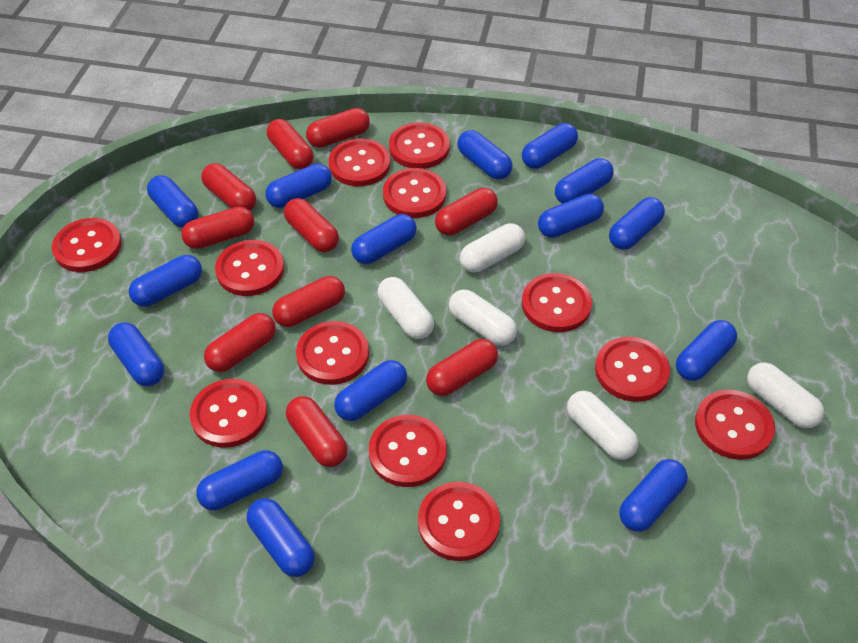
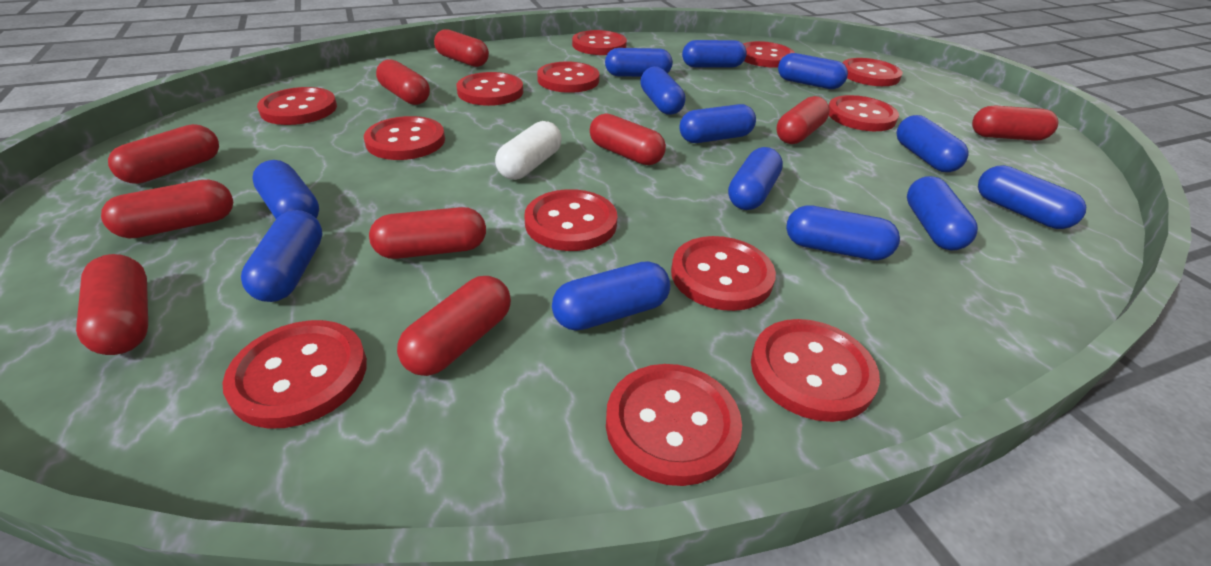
blue capsule: 15 -> 13
red button: 12 -> 13
white capsule: 5 -> 1

